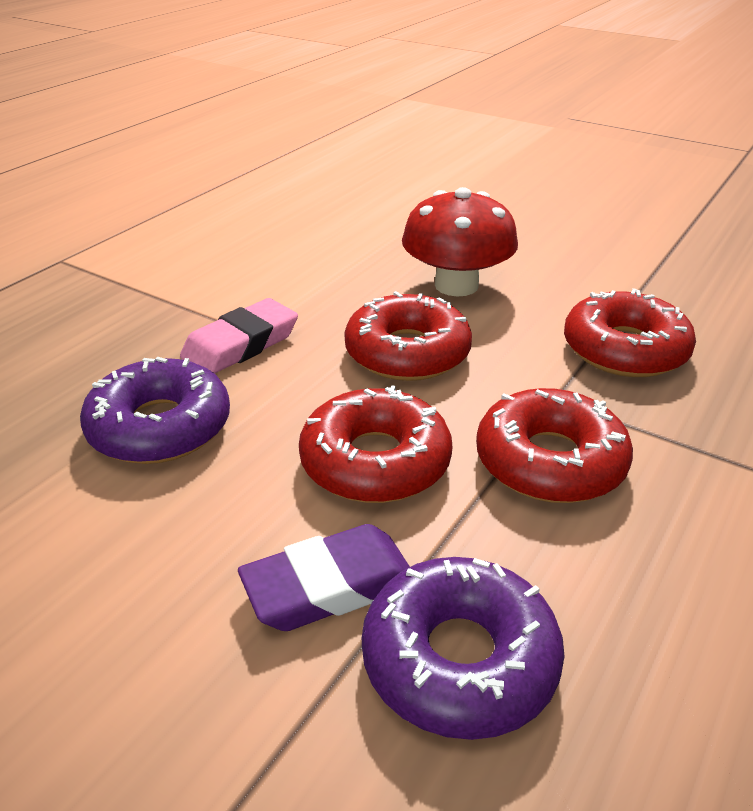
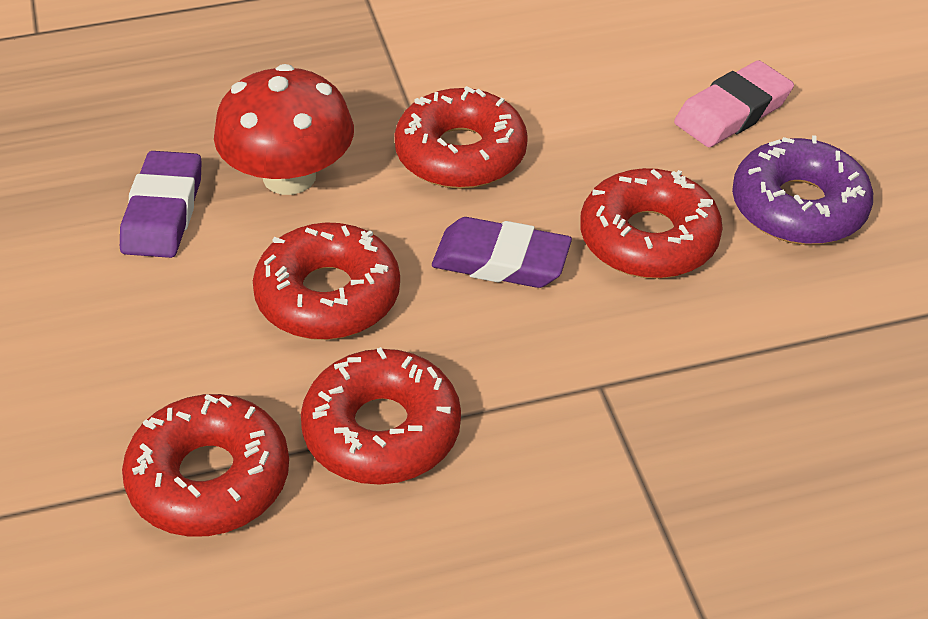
purple donut: 2 -> 1
purple eraser: 1 -> 2
red donut: 4 -> 5

